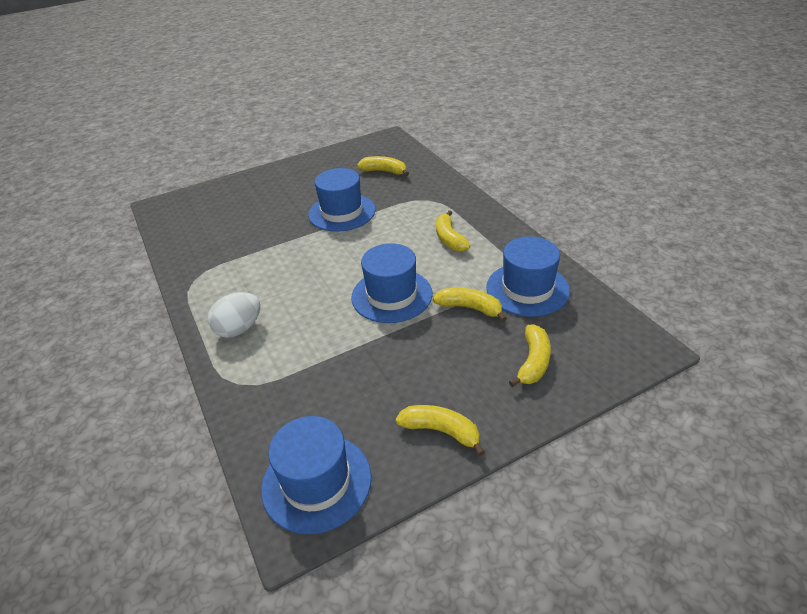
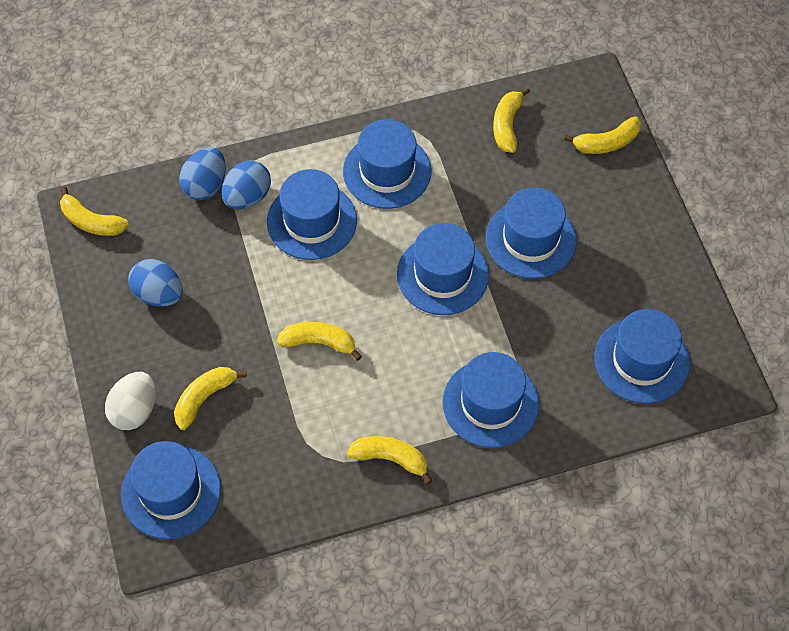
blue egg: 0 -> 3
blue hat: 4 -> 7
yellow banana: 5 -> 6

